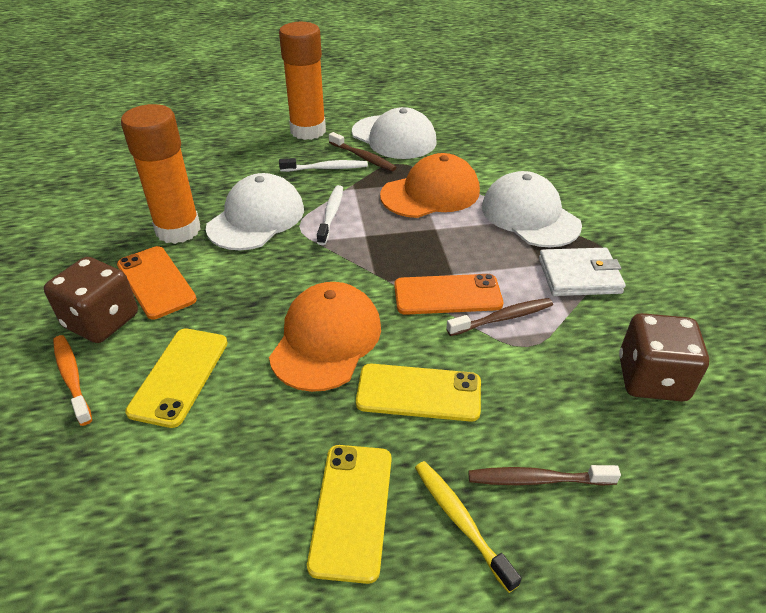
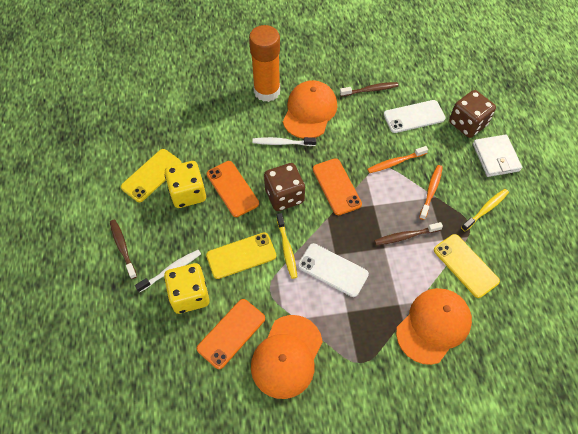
orange cap: 2 -> 3
orange glue stick: 2 -> 1
orange phone: 2 -> 3
orange toothbrush: 1 -> 2
white cap: 3 -> 0
white phone: 0 -> 2
yellow dice: 0 -> 2
yellow toothbrush: 1 -> 2

